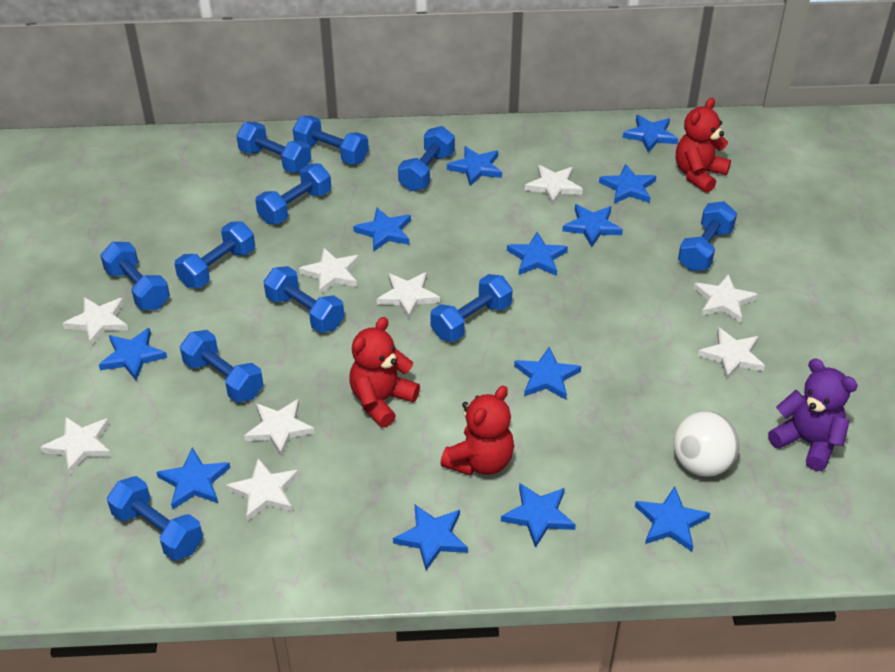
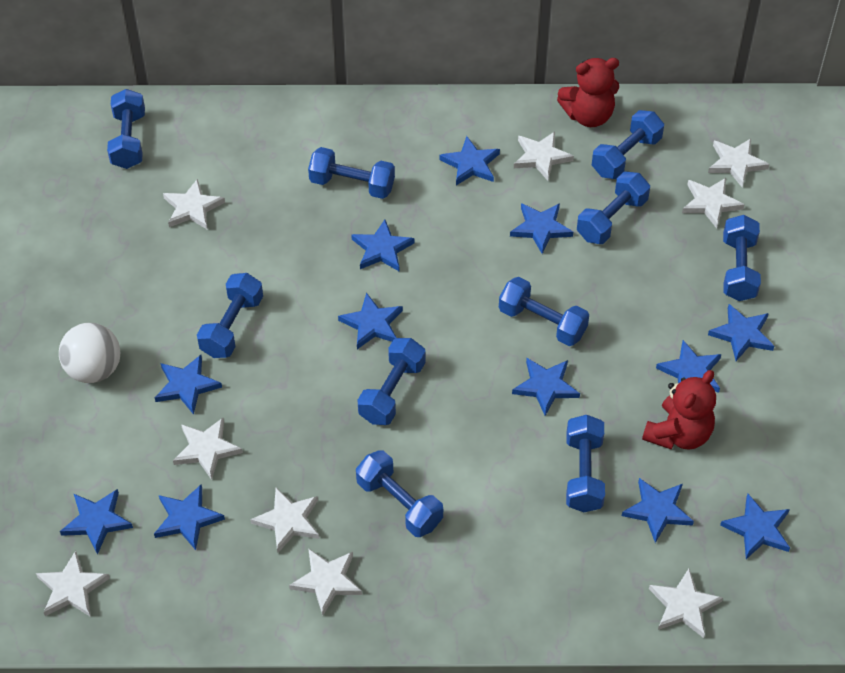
blue dumbbell: 11 -> 10
purple teddy bear: 1 -> 0
red teddy bear: 3 -> 2

